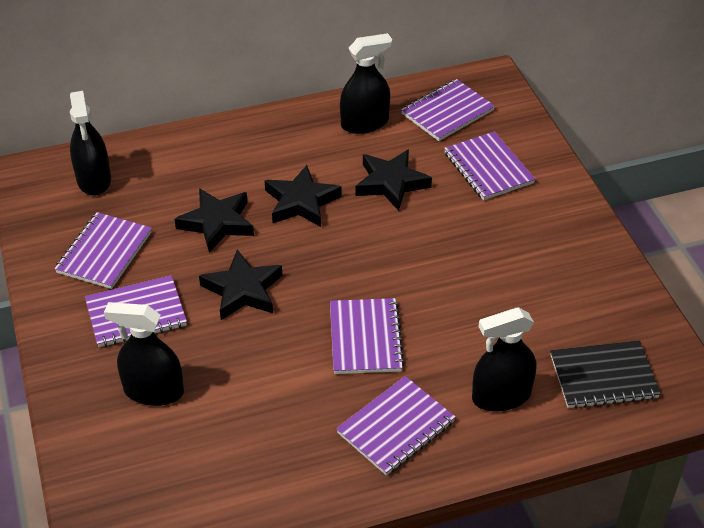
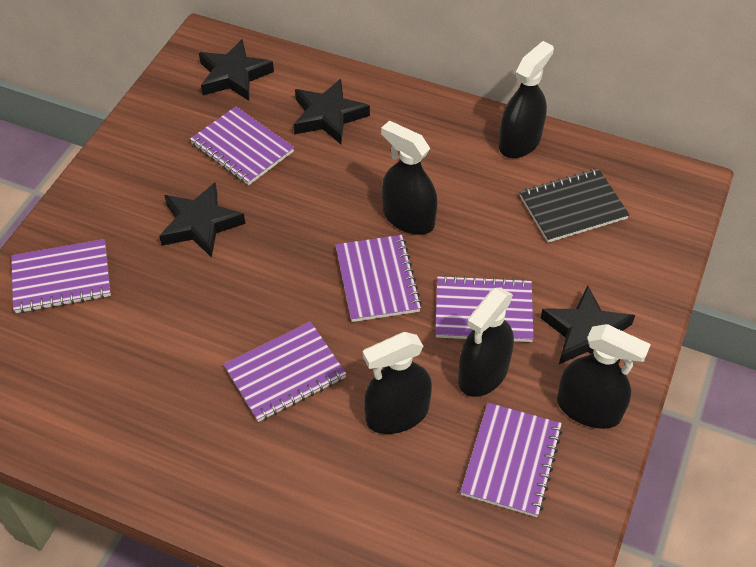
black spray bottle: 4 -> 5

